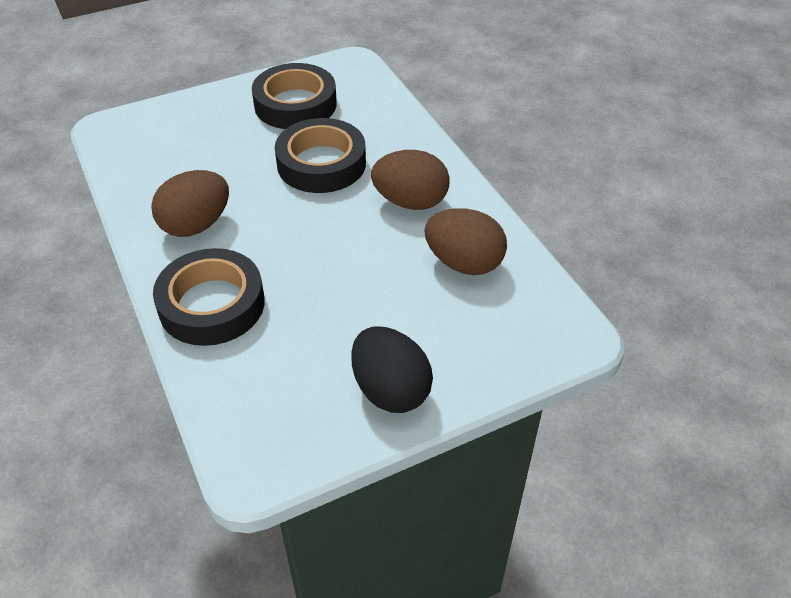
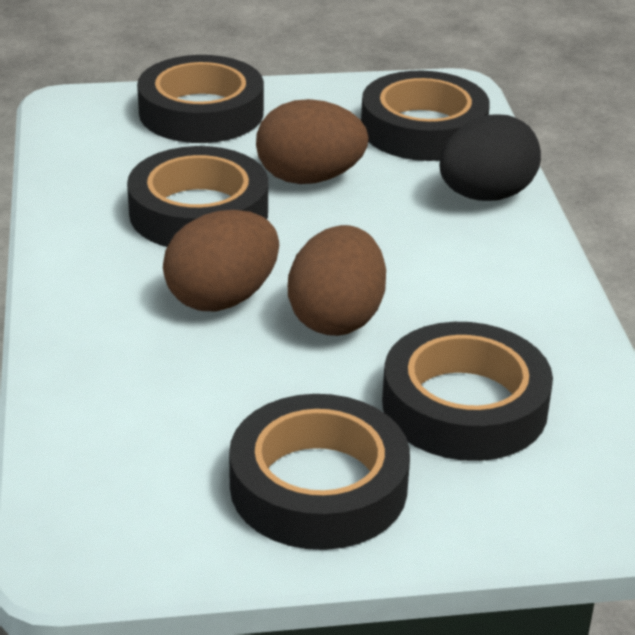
black tape: 3 -> 5

